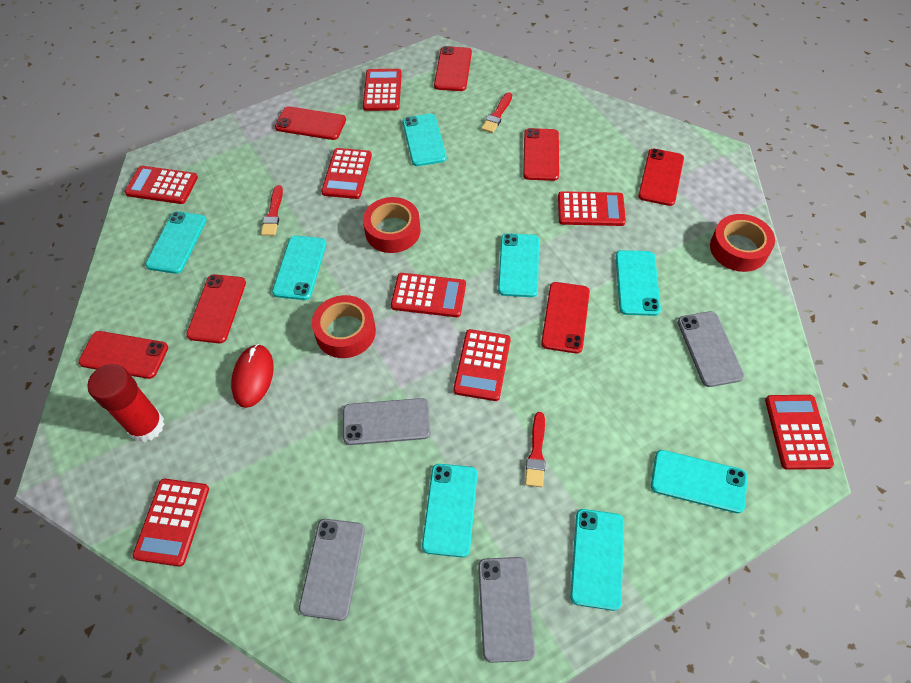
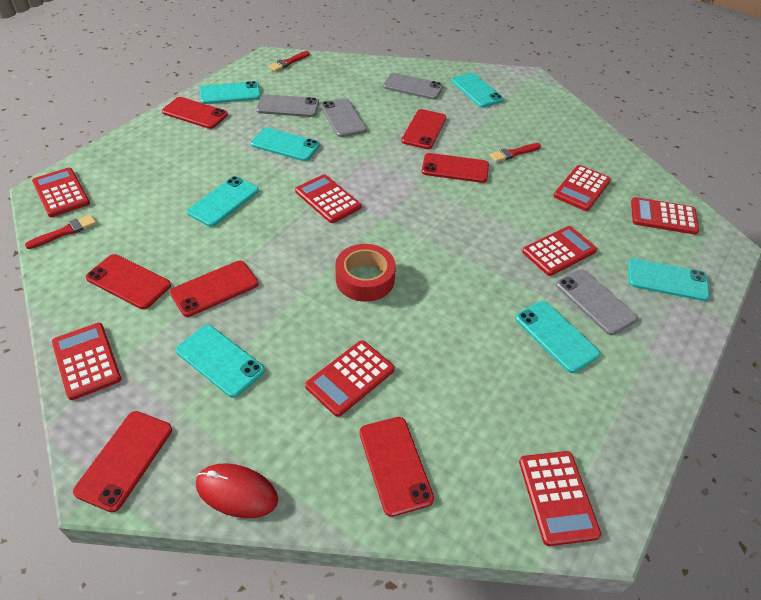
red glue stick: 1 -> 0
red tape: 3 -> 1
turquoise phone: 8 -> 7

